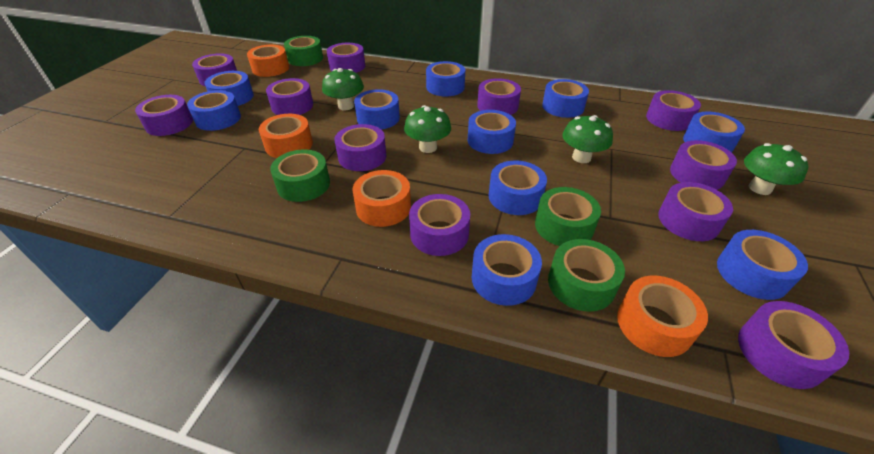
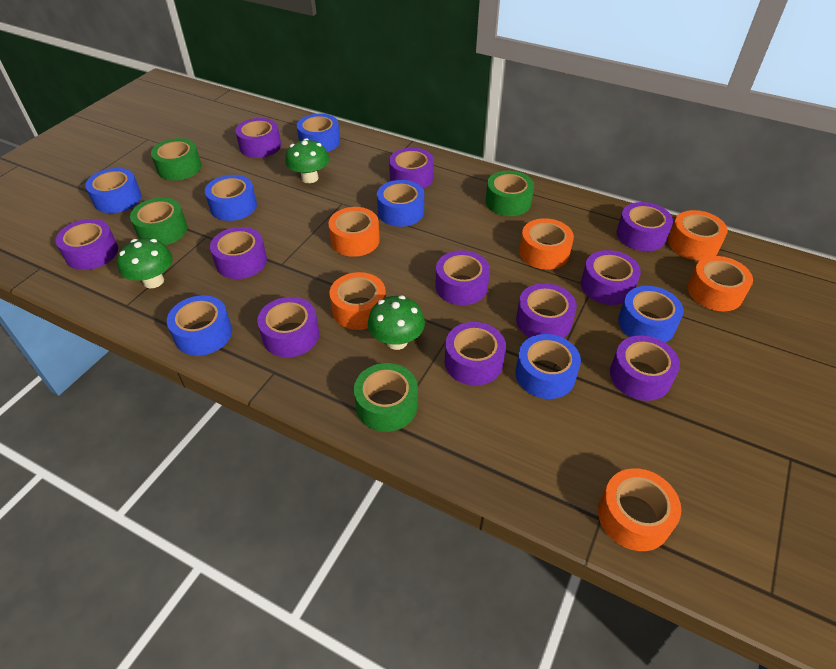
blue tape: 10 -> 7
green mushroom: 4 -> 3
orange tape: 4 -> 6

